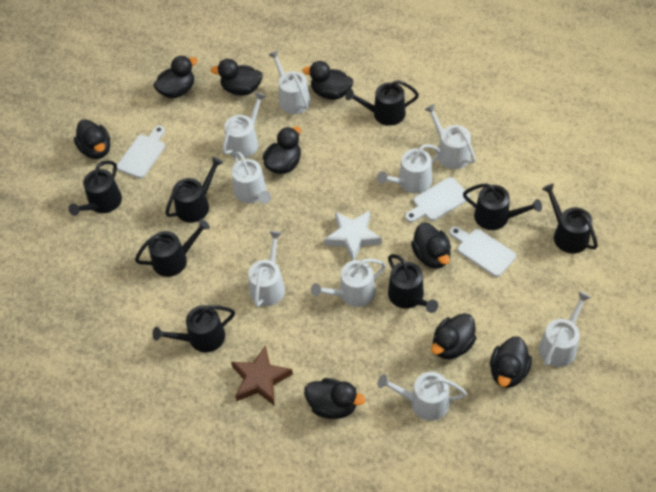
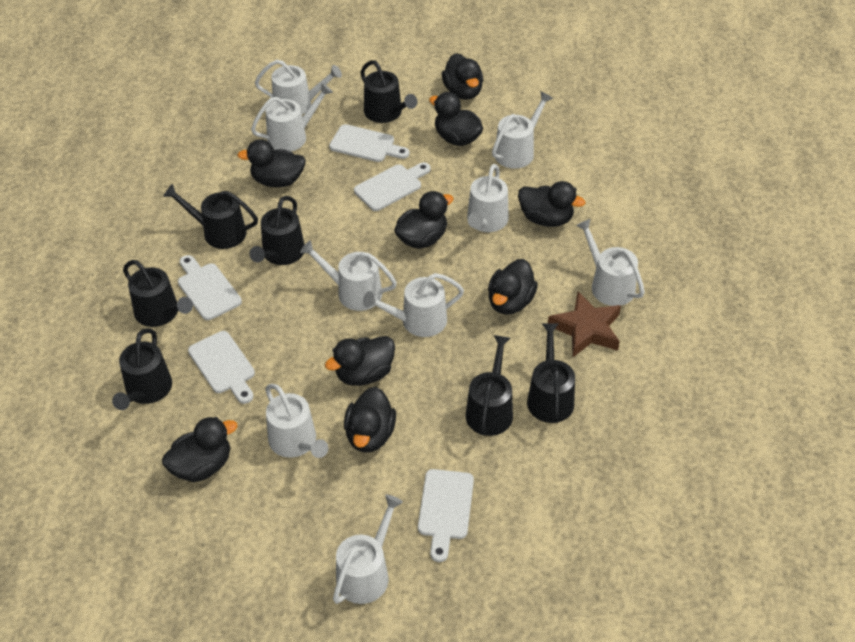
black watering can: 8 -> 7
white cutting board: 3 -> 5
white star: 1 -> 0

